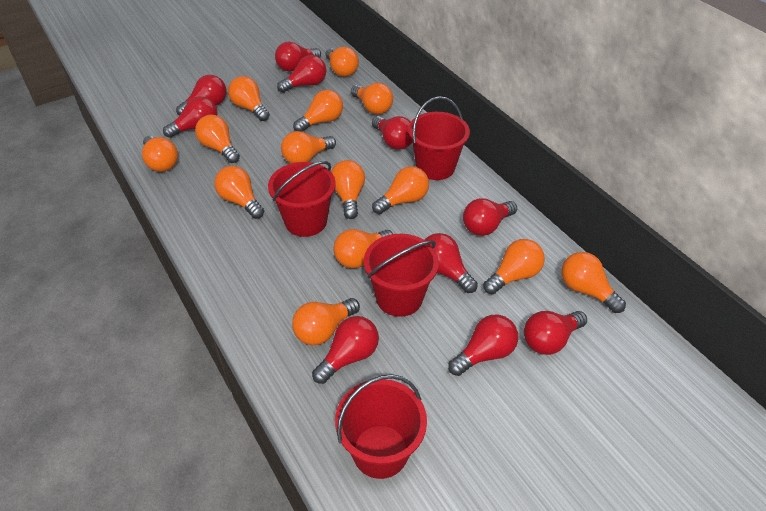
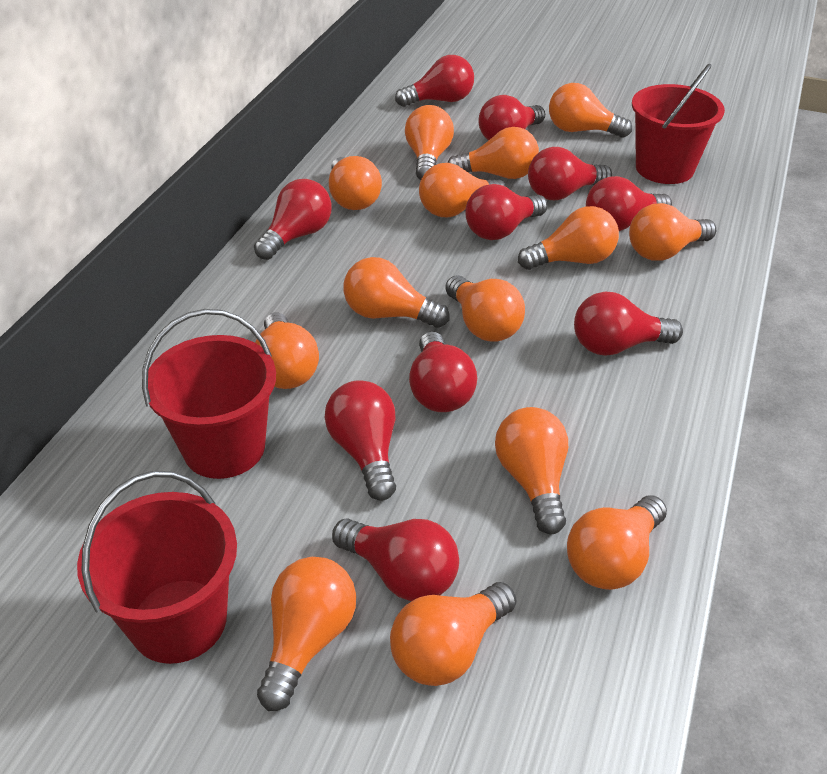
red bucket: 4 -> 3

